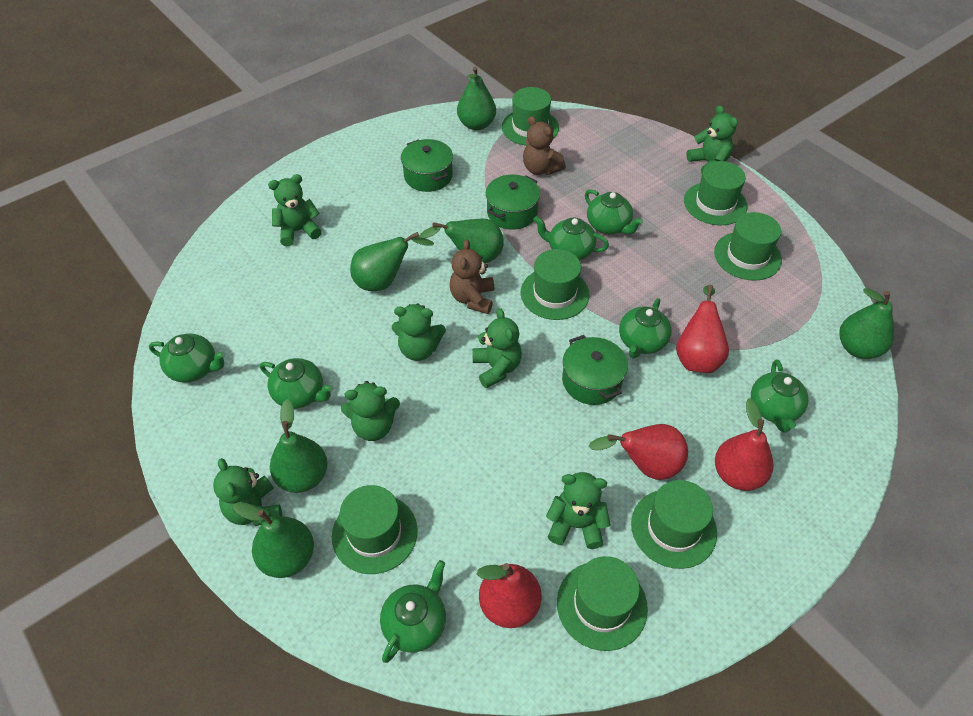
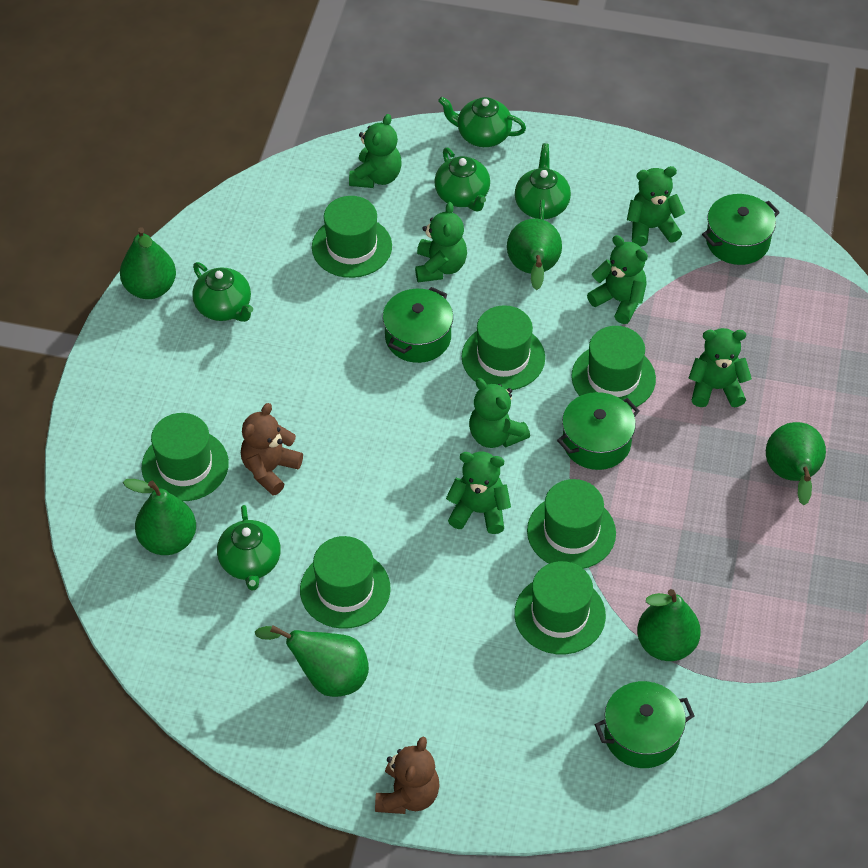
green pot: 3 -> 4
green teapot: 7 -> 5
red pear: 4 -> 0

